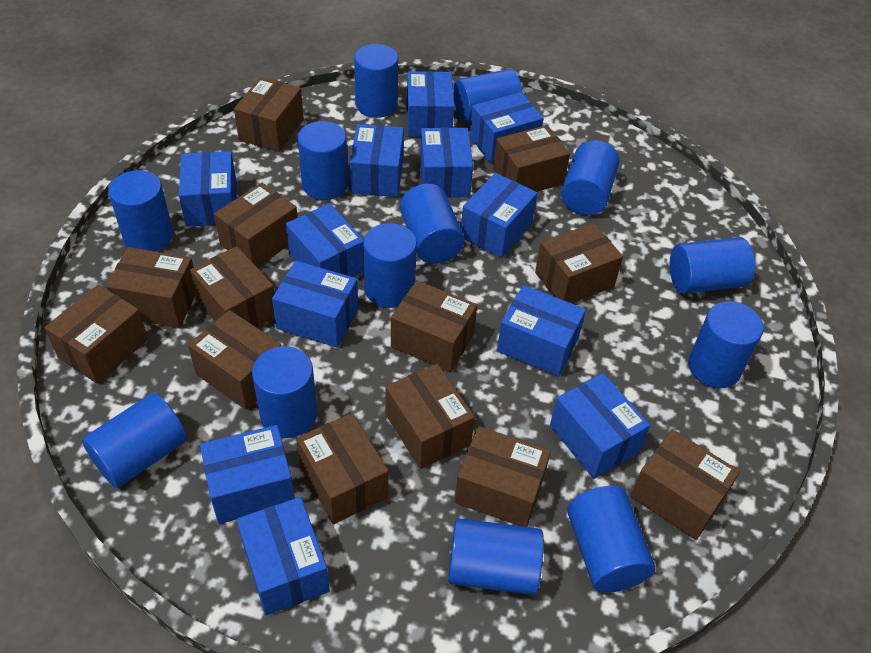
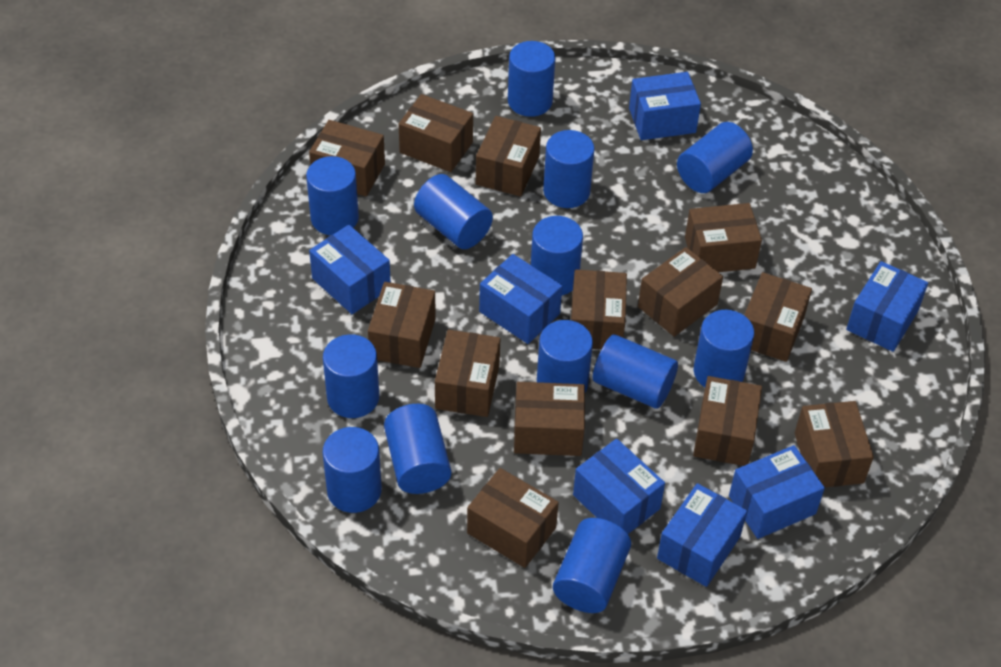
blue box: 12 -> 7

